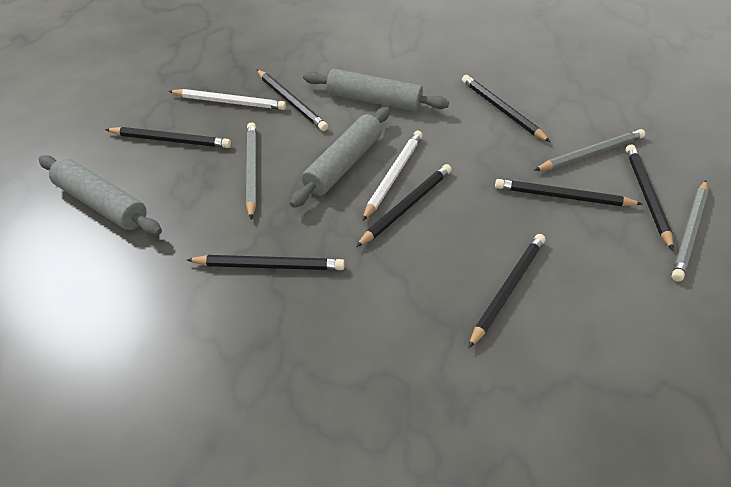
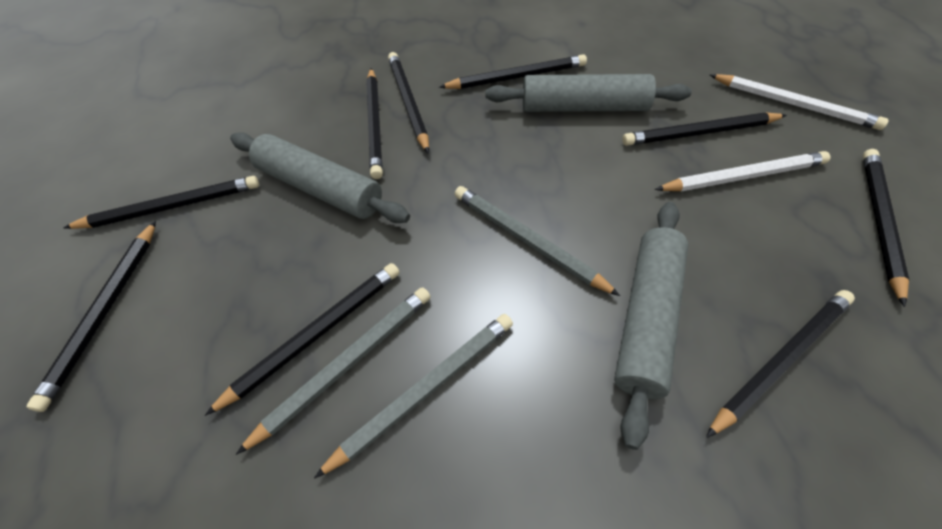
black pencil: 8 -> 9

